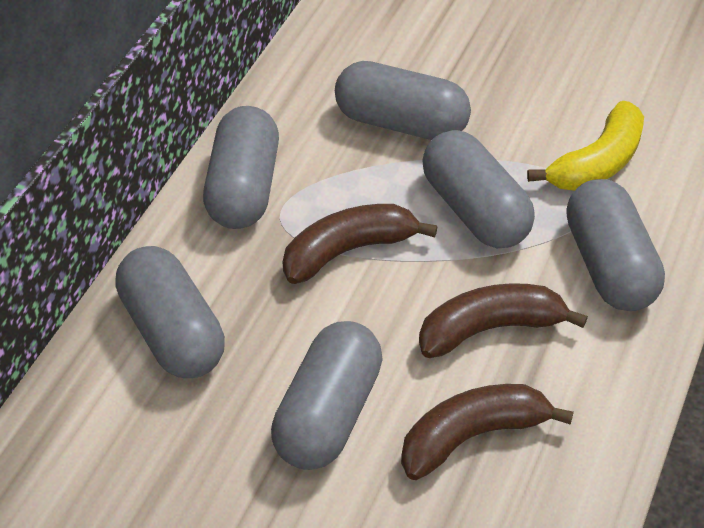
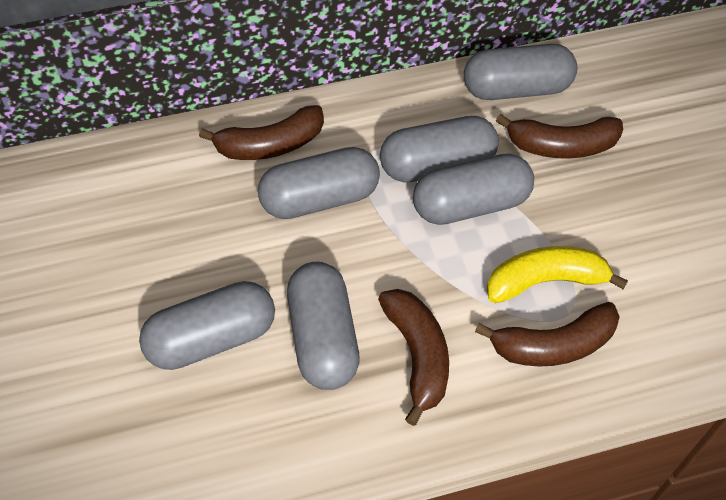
brown banana: 3 -> 4

